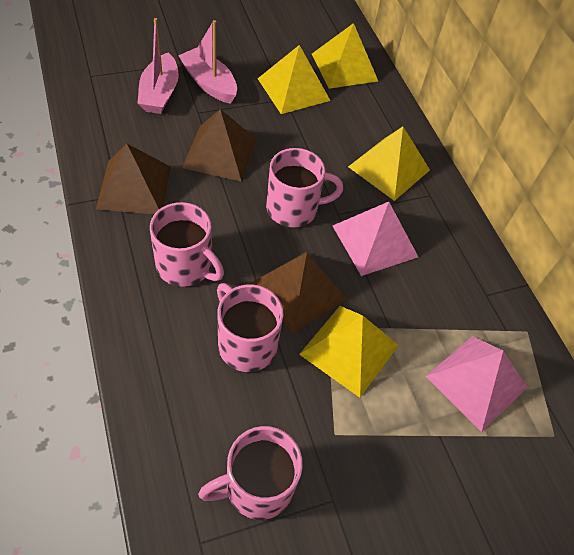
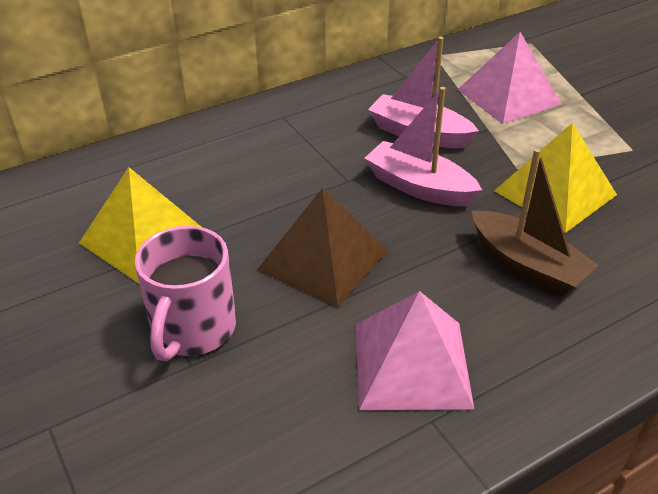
brown boat: 0 -> 1
brown pyramid: 3 -> 1
pink mug: 4 -> 1
yellow pyramid: 4 -> 2

